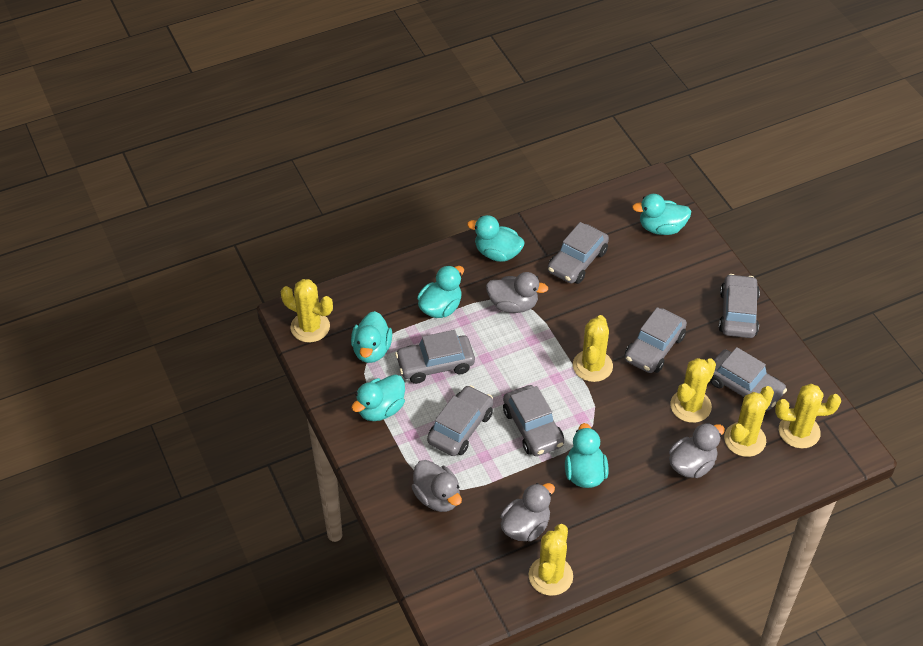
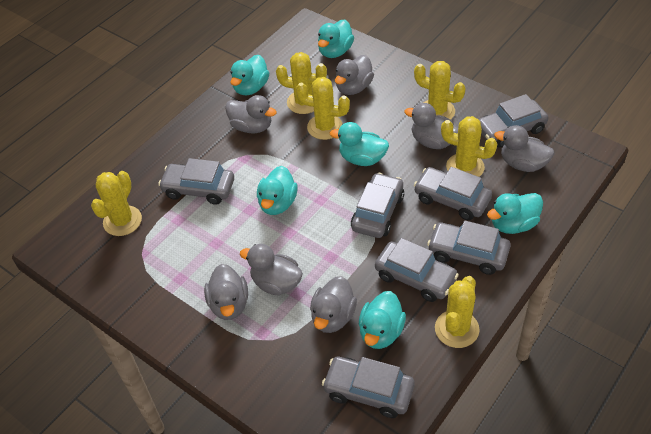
grey duck: 4 -> 7

